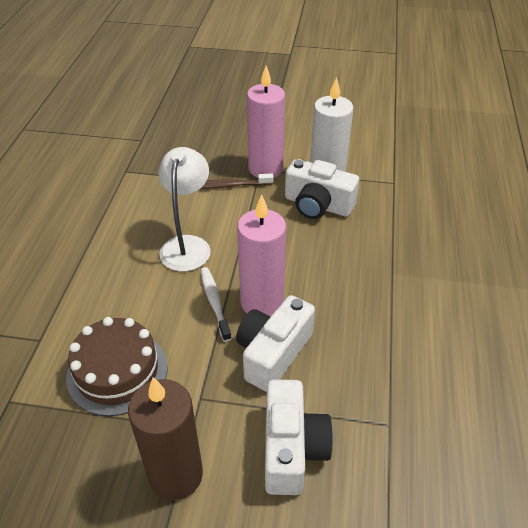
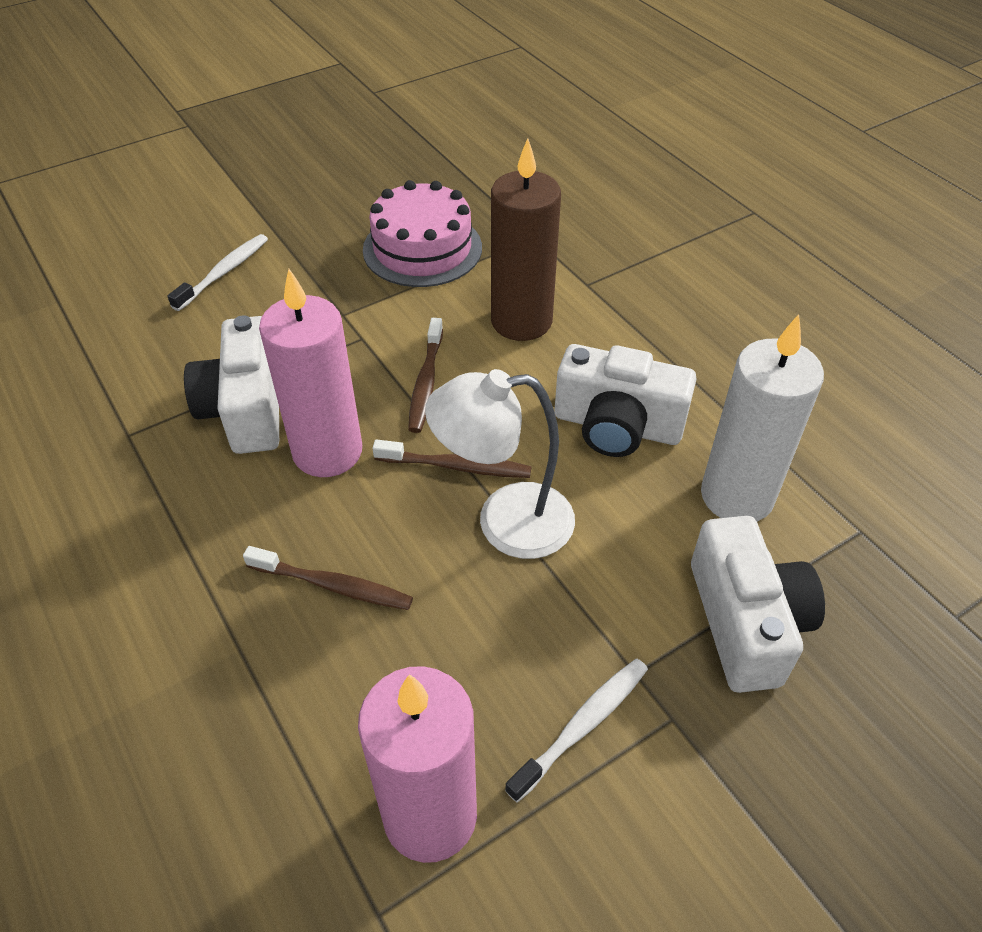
brown cake: 1 -> 0
brown toothbrush: 1 -> 3
pink cake: 0 -> 1
white toothbrush: 1 -> 2

